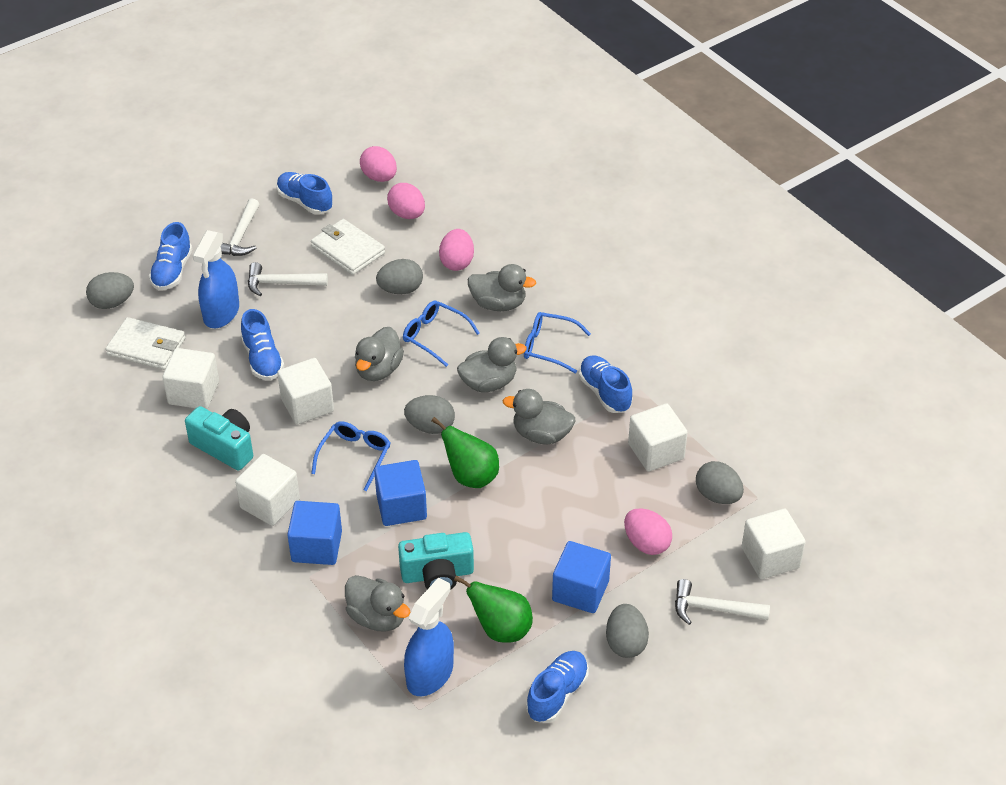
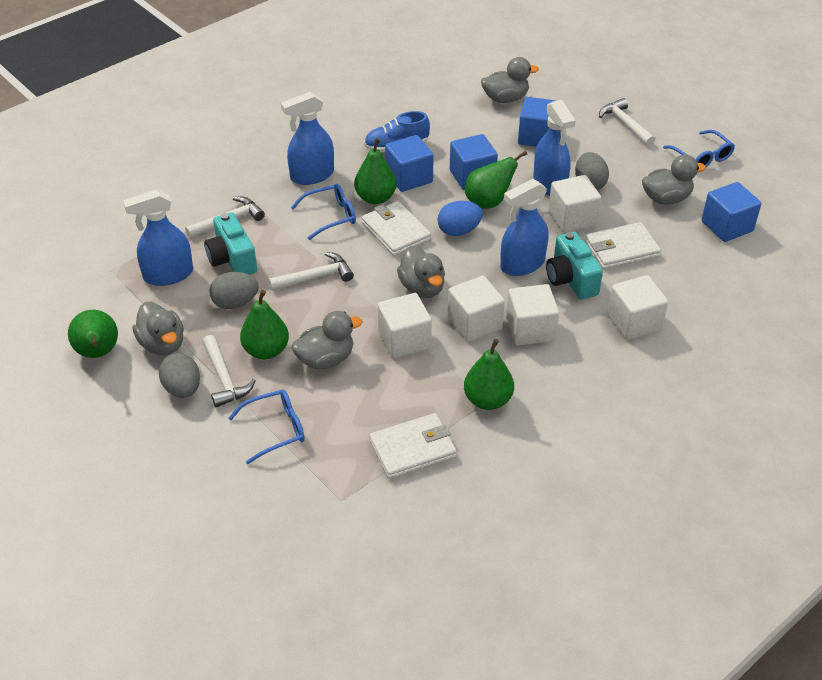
blue cube: 3 -> 4
blue egg: 0 -> 1
blue shoe: 5 -> 1
blue spray bottle: 2 -> 4
green pear: 2 -> 5
grey egg: 5 -> 3
pink egg: 4 -> 0
white hammer: 3 -> 4
white wallet: 2 -> 3

